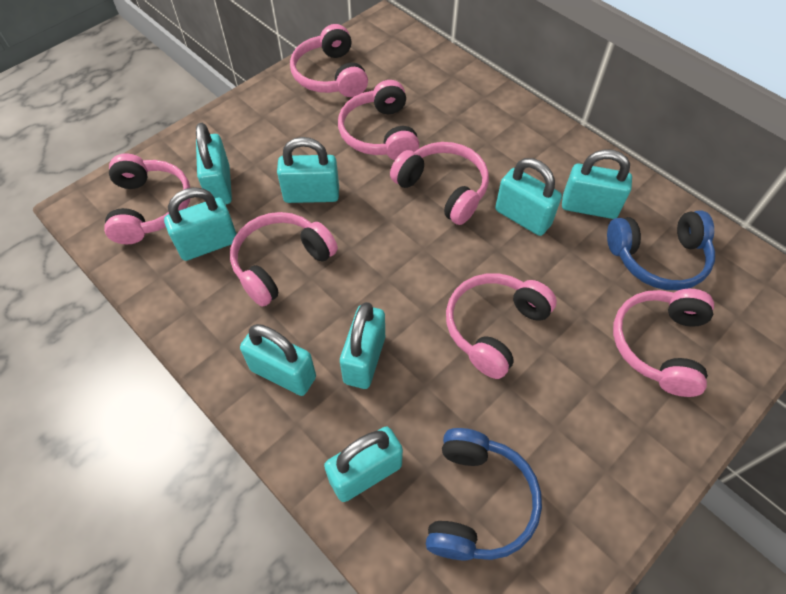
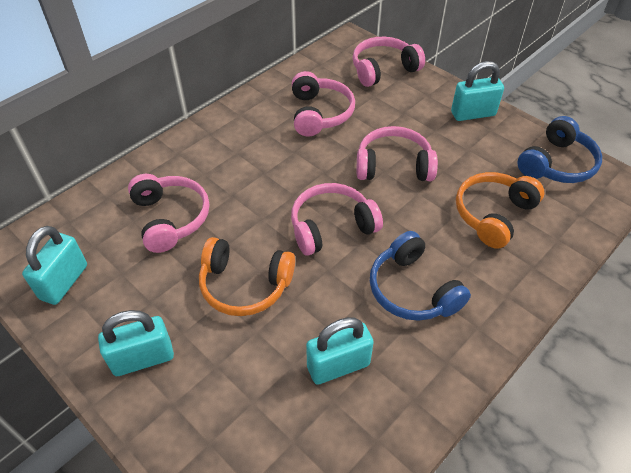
orange headphones: 0 -> 2
pink headphones: 7 -> 5
turquoise padlock: 8 -> 4

